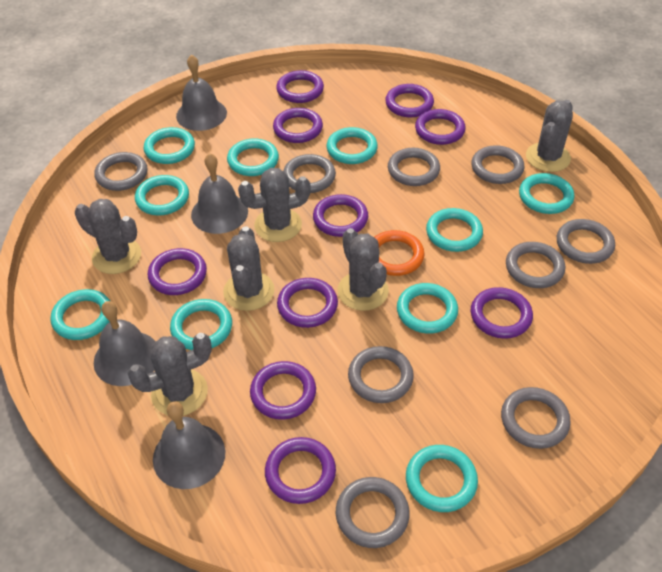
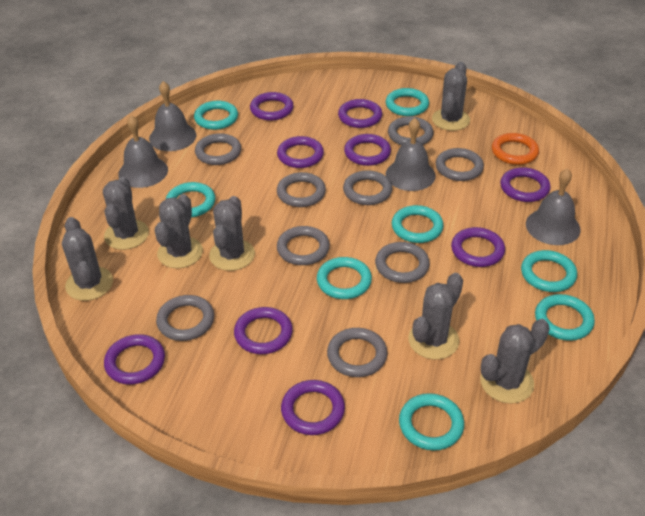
grey cactus: 6 -> 7
purple ring: 10 -> 9
turquoise ring: 10 -> 8

